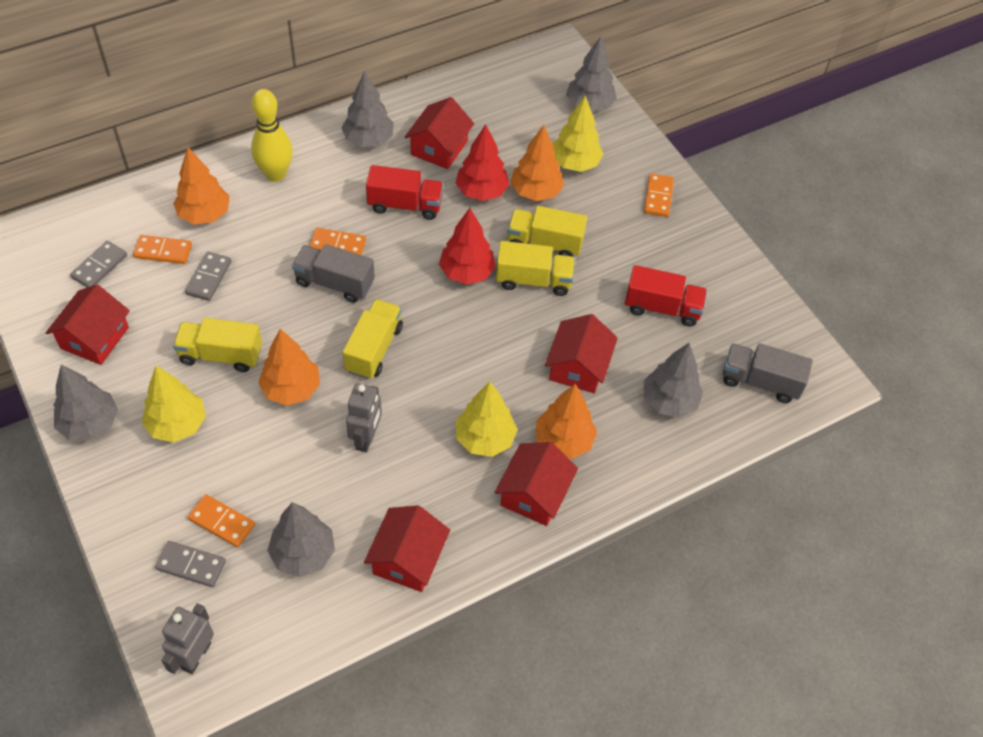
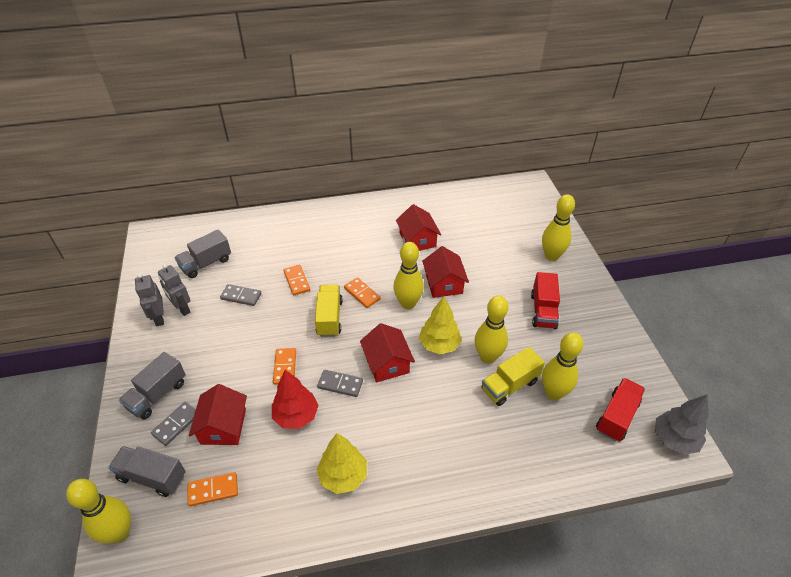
grey tree: 5 -> 1
grey truck: 2 -> 3
orange tree: 4 -> 0
red house: 5 -> 4
red tree: 2 -> 1
yellow bowling pin: 1 -> 5
yellow tree: 3 -> 2
yellow truck: 4 -> 2

